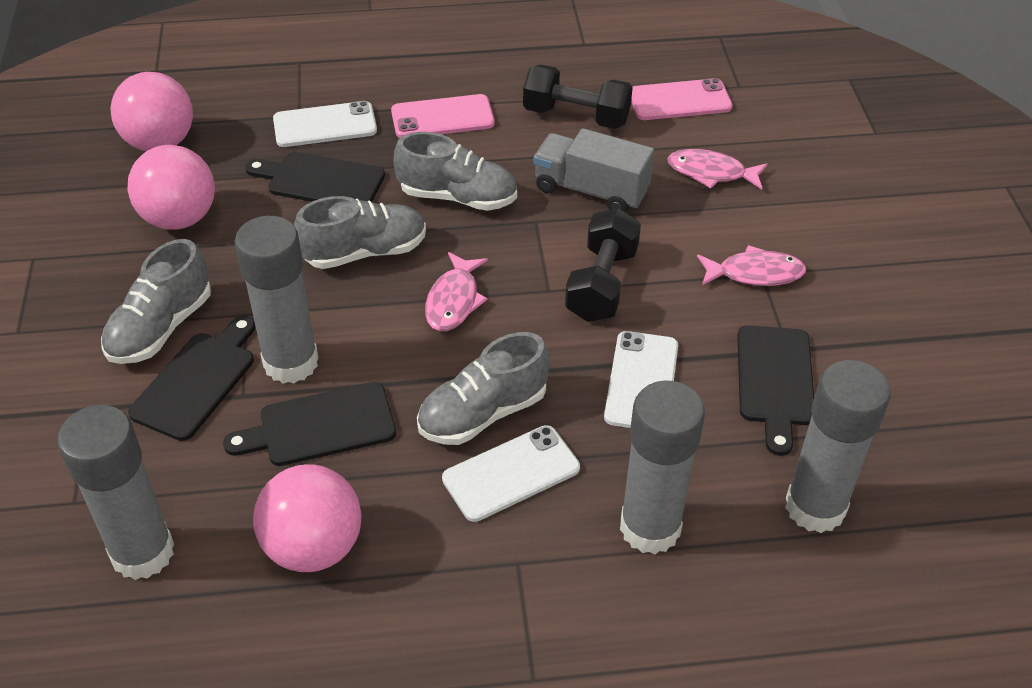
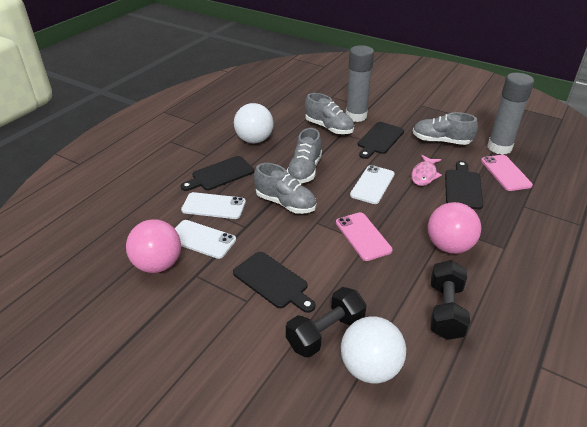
grey glue stick: 4 -> 2
grey truck: 1 -> 0
pink ball: 3 -> 2
pink fish: 3 -> 1
white ball: 0 -> 2

